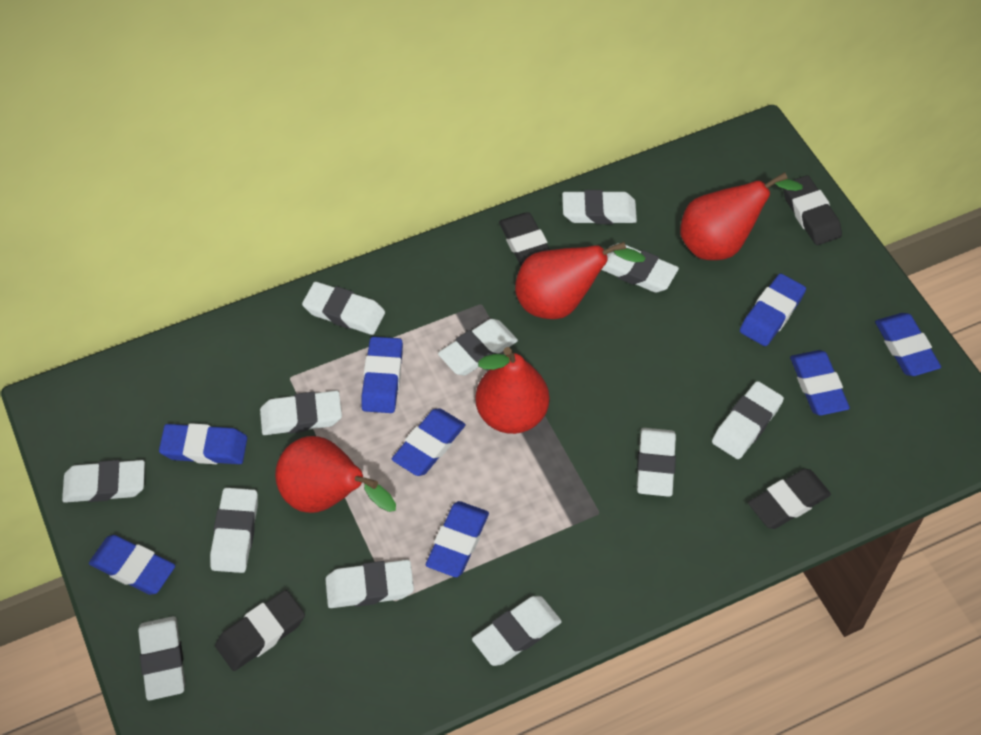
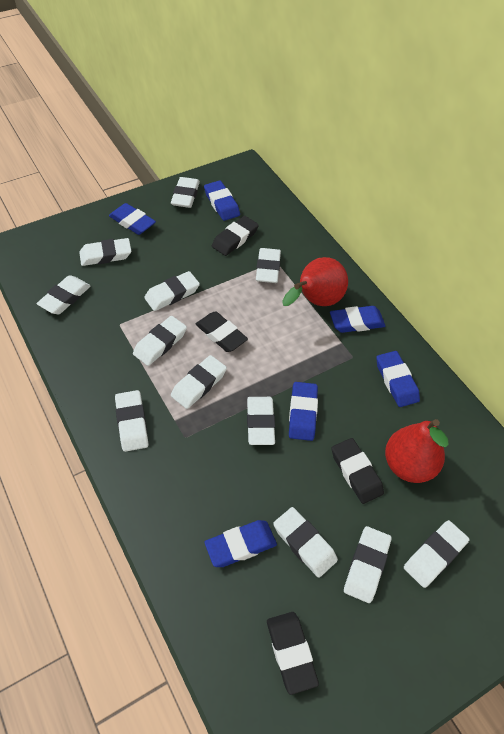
blue eraser: 8 -> 6
red pear: 4 -> 2

